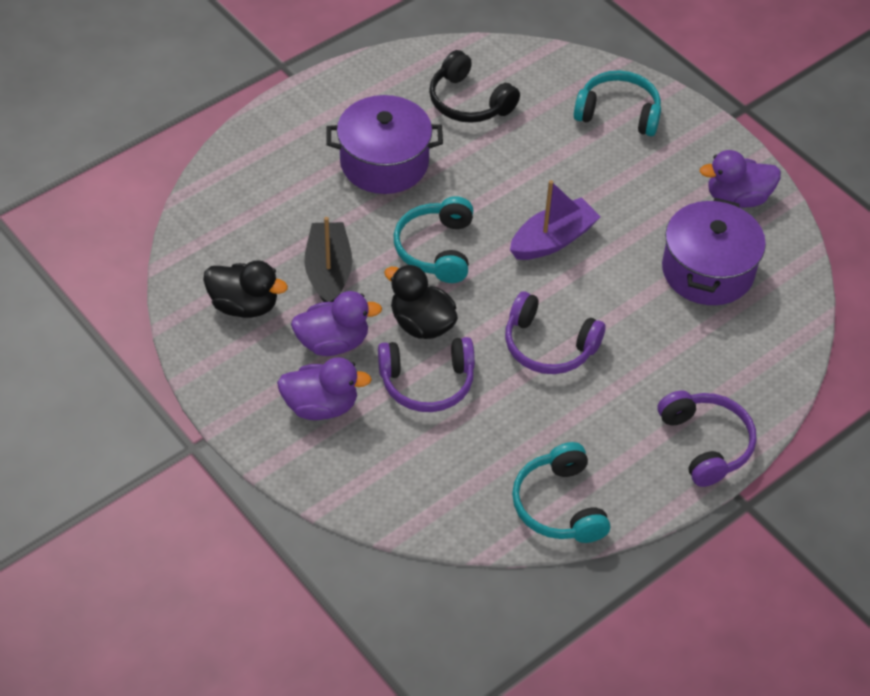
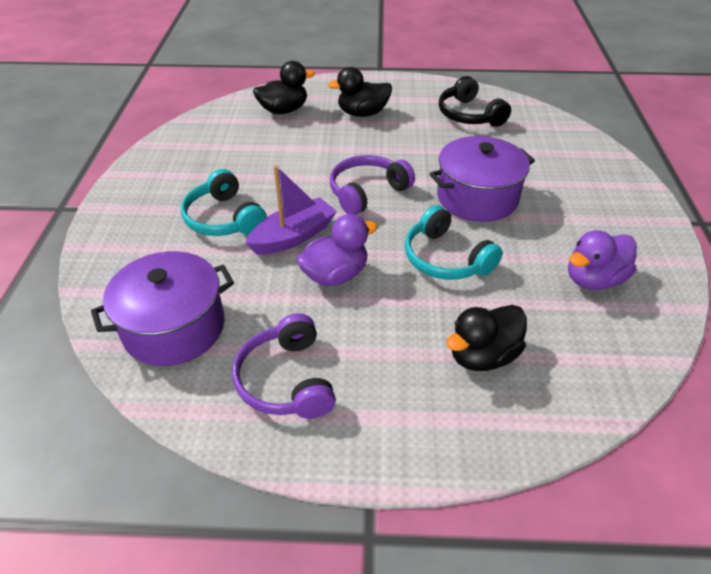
black boat: 1 -> 0
black duck: 2 -> 3
purple duck: 3 -> 2
purple headphones: 3 -> 2
turquoise headphones: 3 -> 2

